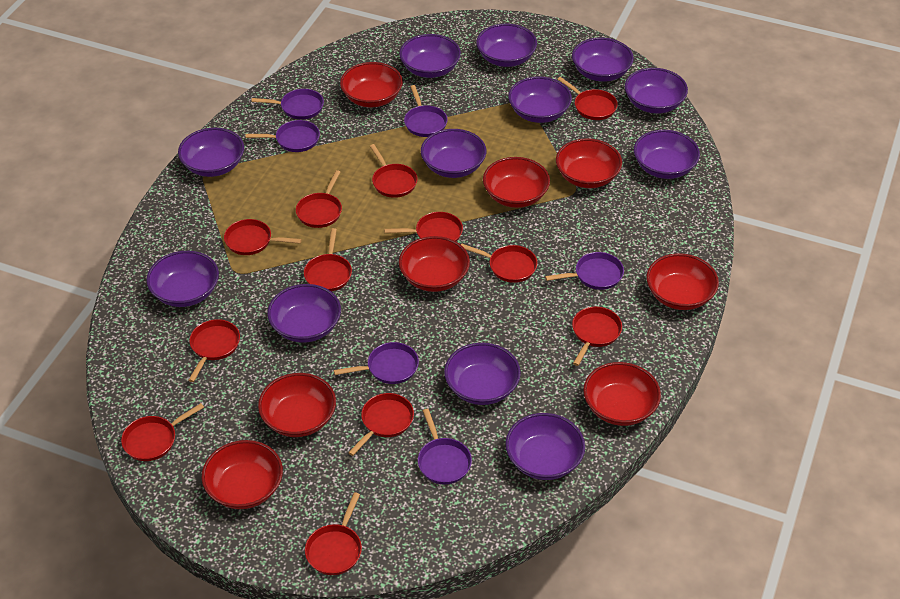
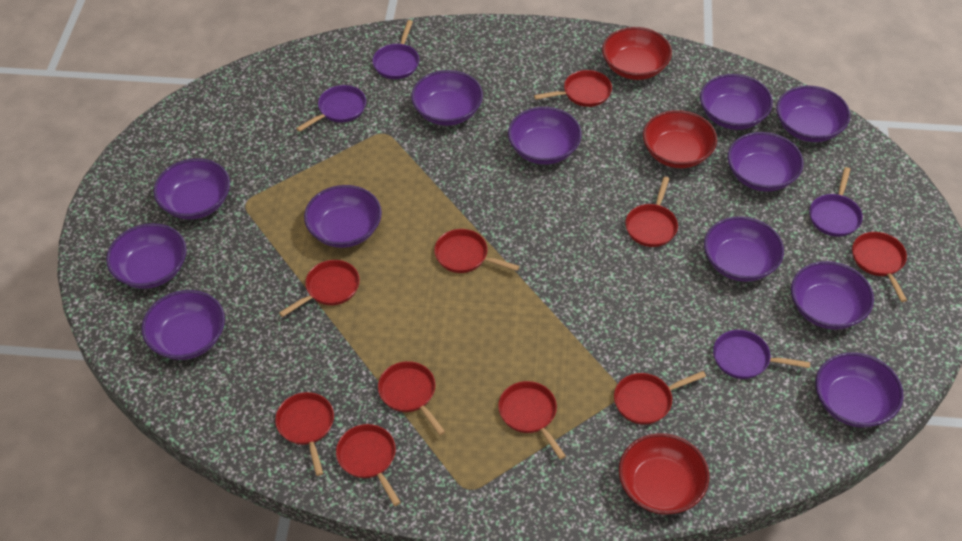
purple pan: 6 -> 4
red bowl: 8 -> 3
red pan: 12 -> 10

